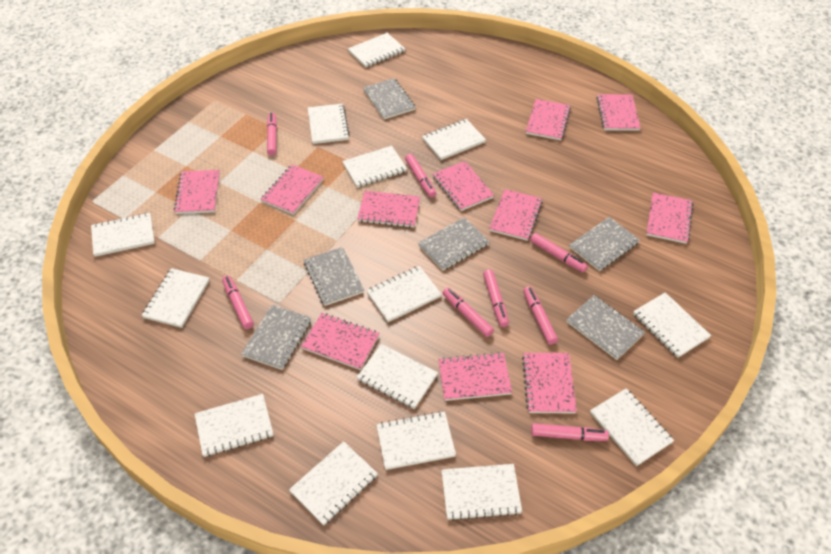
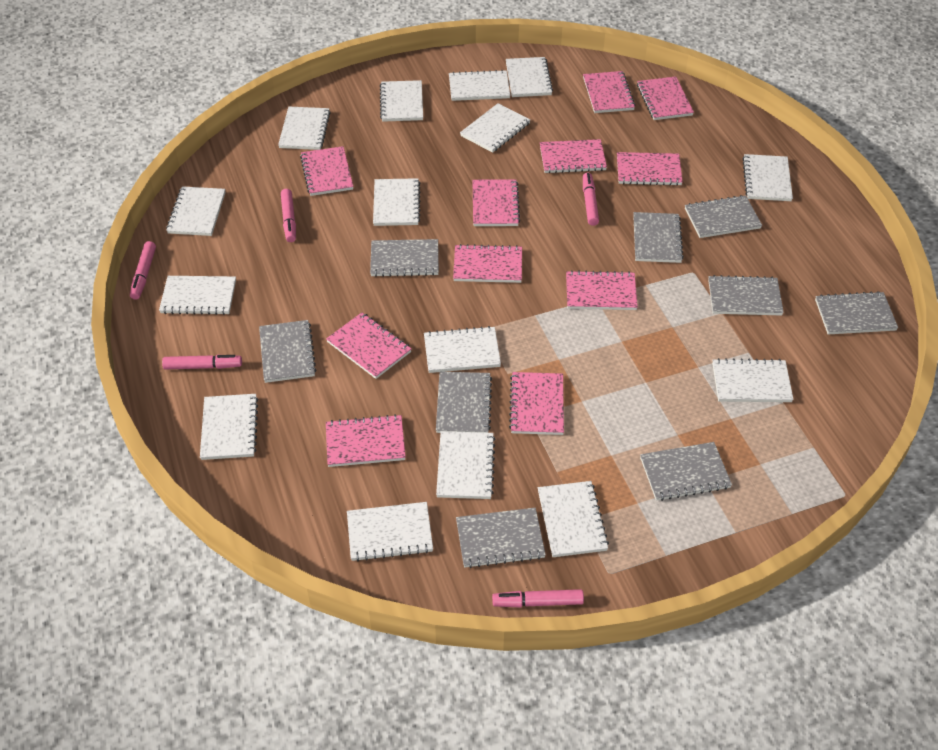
grey notebook: 6 -> 9
pink marker: 8 -> 5
white notebook: 14 -> 15

